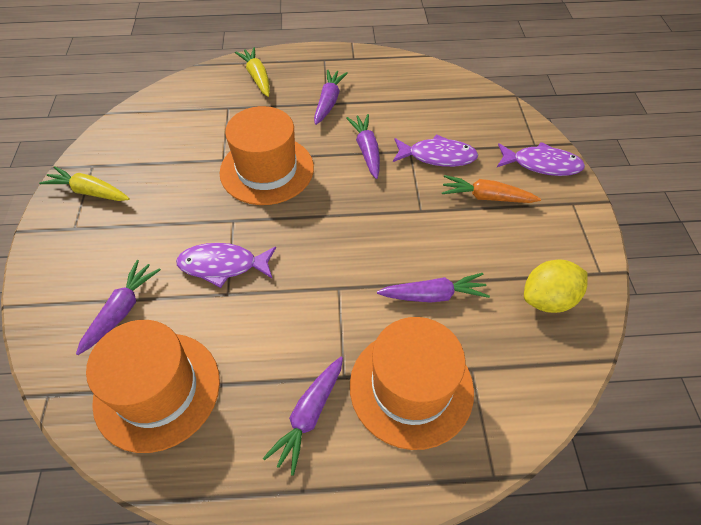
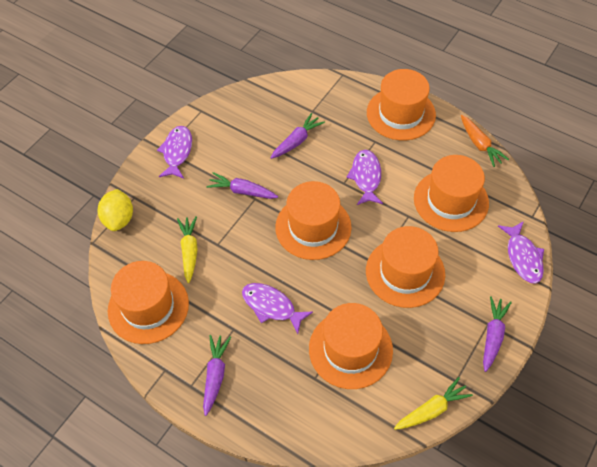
orange hat: 3 -> 6
purple carrot: 5 -> 4
purple fish: 3 -> 4

